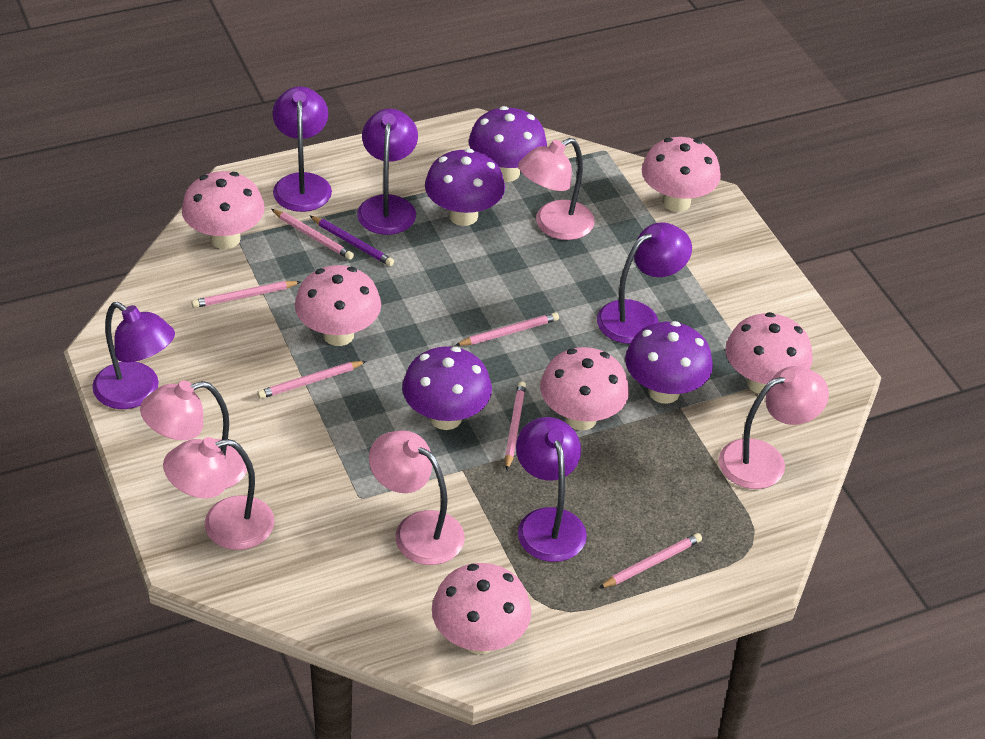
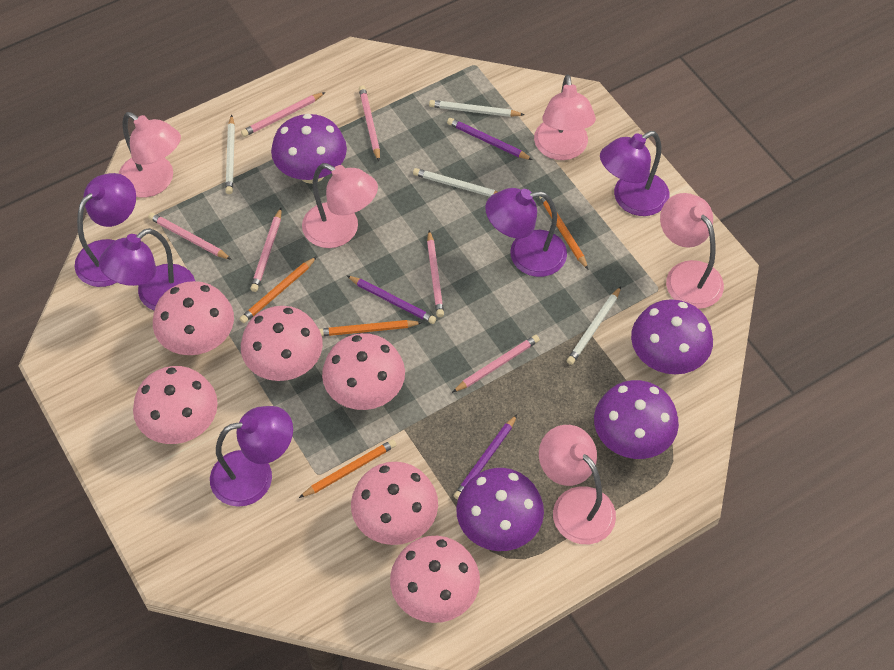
orange pencil: 0 -> 4
purple pencil: 1 -> 3
white pencil: 0 -> 4

